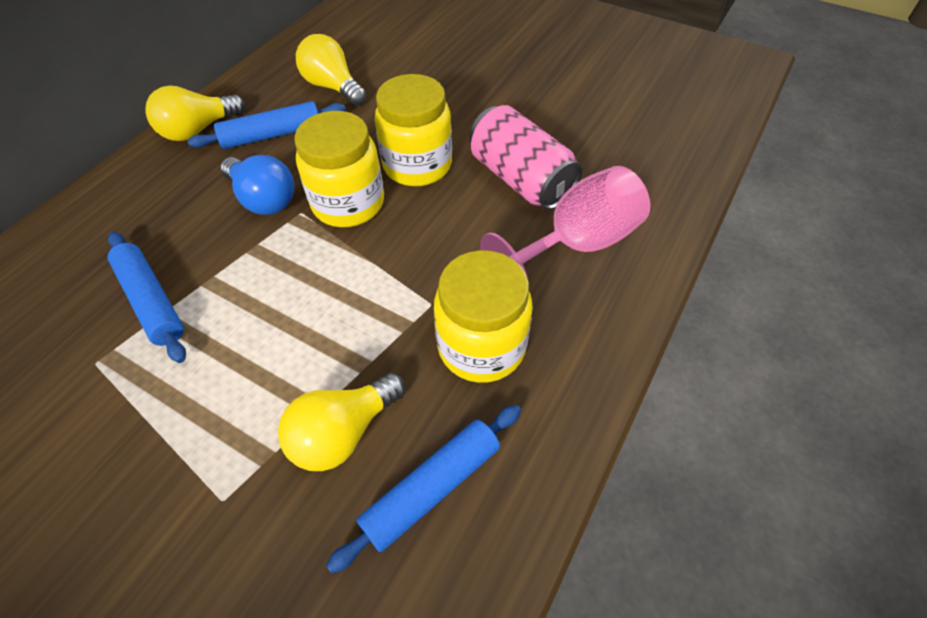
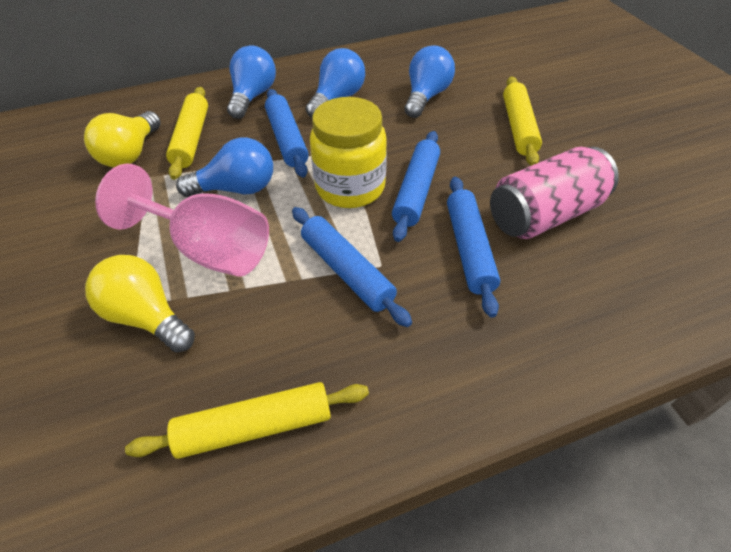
blue light bulb: 1 -> 4
blue rolling pin: 3 -> 4
yellow jar: 3 -> 1
yellow light bulb: 3 -> 2
yellow rolling pin: 0 -> 3

